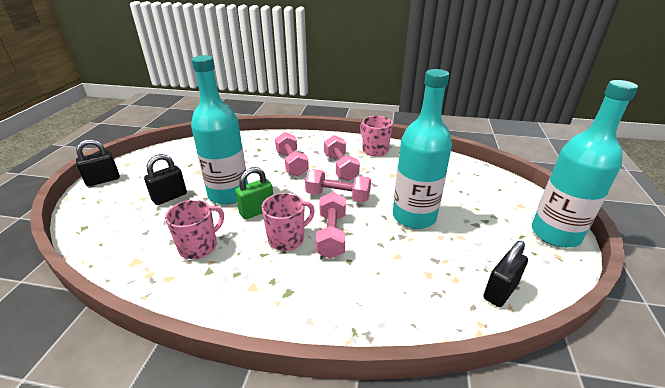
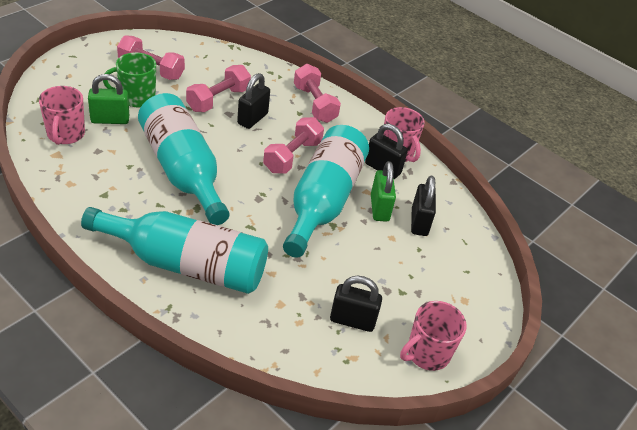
black padlock: 3 -> 4
green mug: 0 -> 1
green padlock: 1 -> 2

